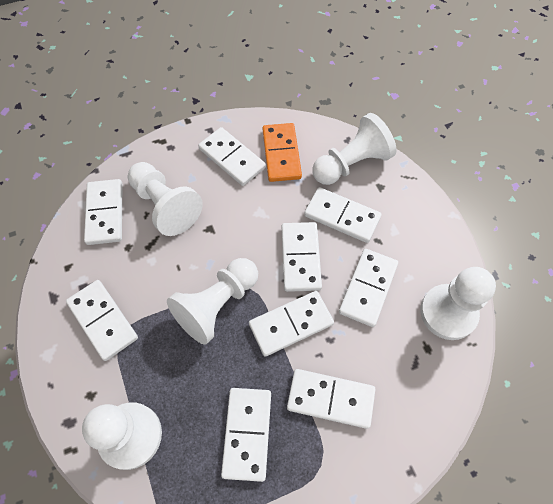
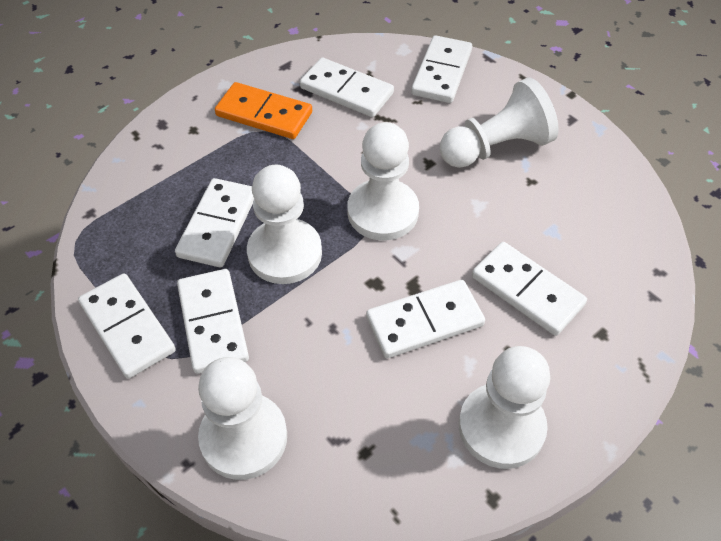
white domino: 9 -> 7

